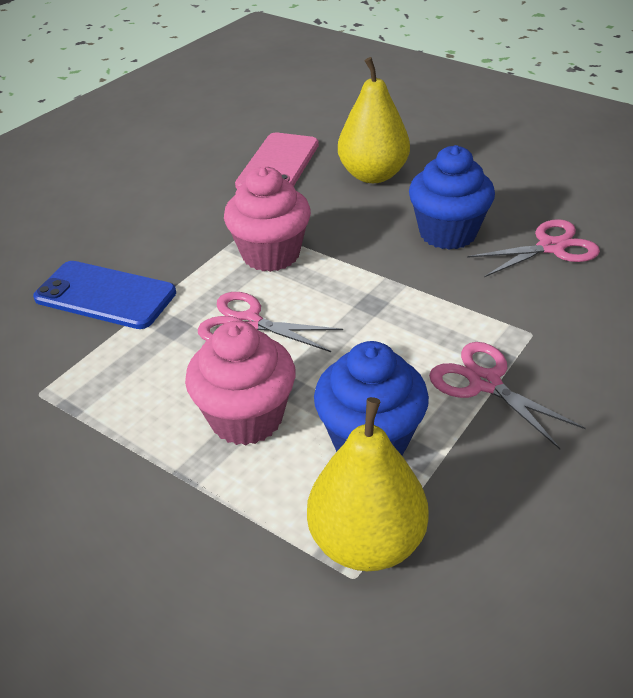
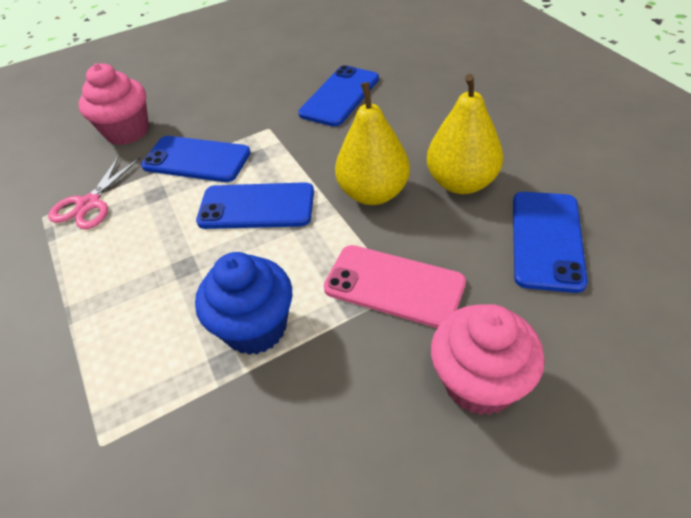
blue cupcake: 2 -> 1
blue phone: 1 -> 4
pink scissors: 3 -> 1

